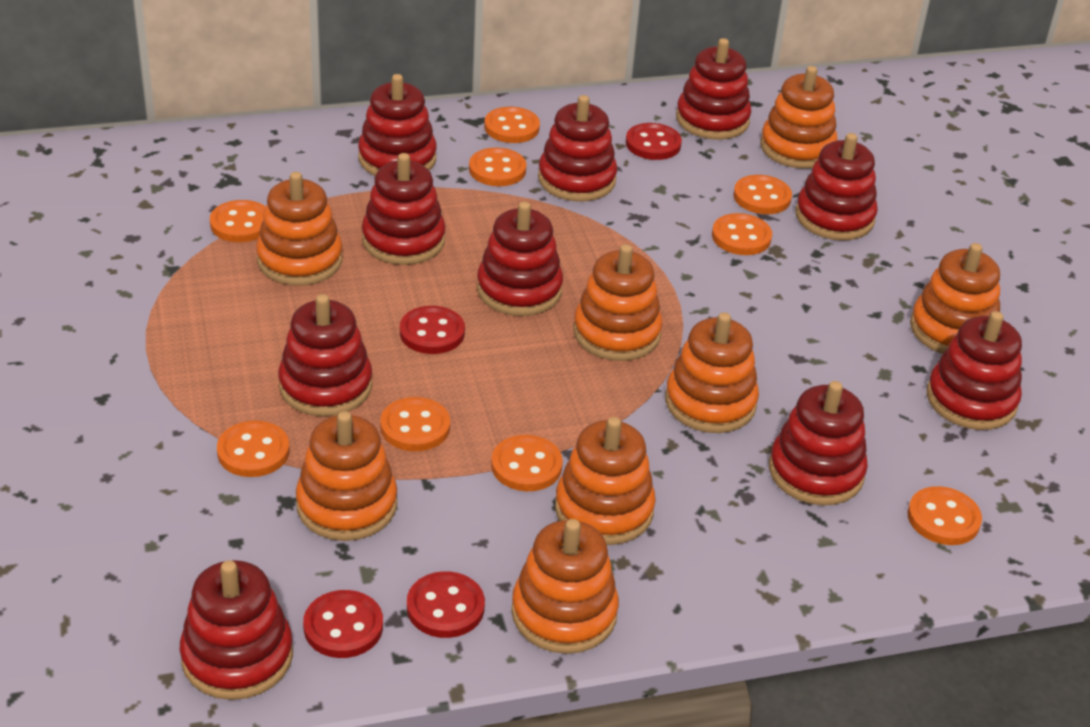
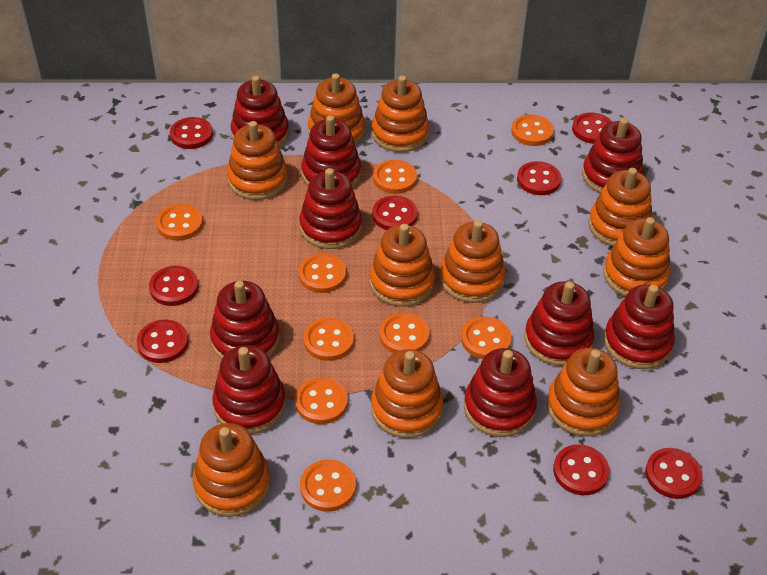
orange stacking toy: 8 -> 10
red button: 4 -> 8
red stacking toy: 10 -> 9

